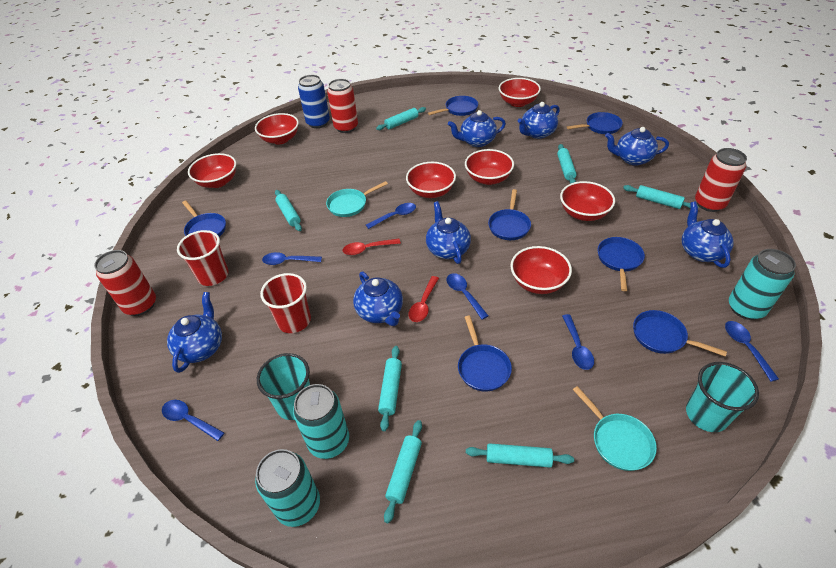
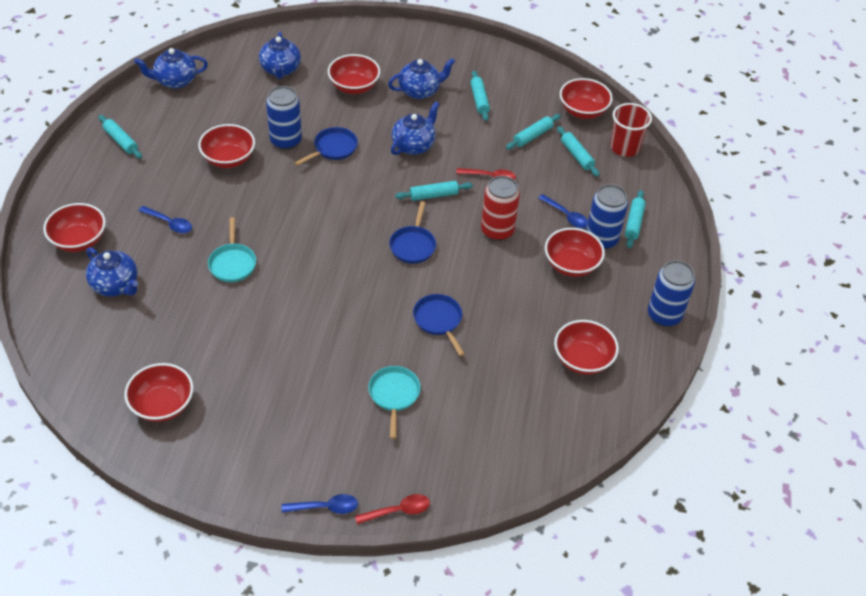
blue can: 1 -> 3
blue pan: 7 -> 3
blue spoon: 6 -> 3
blue teapot: 7 -> 5
red can: 3 -> 1
red cup: 2 -> 1
turquoise can: 3 -> 0
turquoise cup: 2 -> 0
turquoise rolling pin: 7 -> 6

